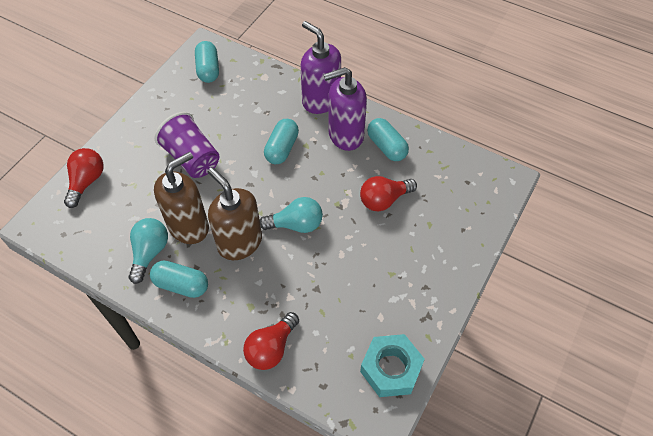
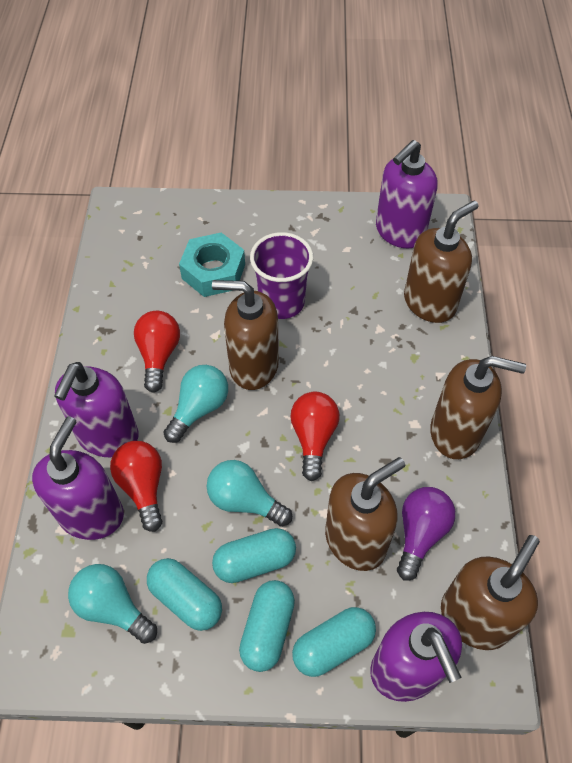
brown soap dispenser: 2 -> 5
purple light bulb: 0 -> 1
purple soap dispenser: 2 -> 4
turquoise light bulb: 2 -> 3

